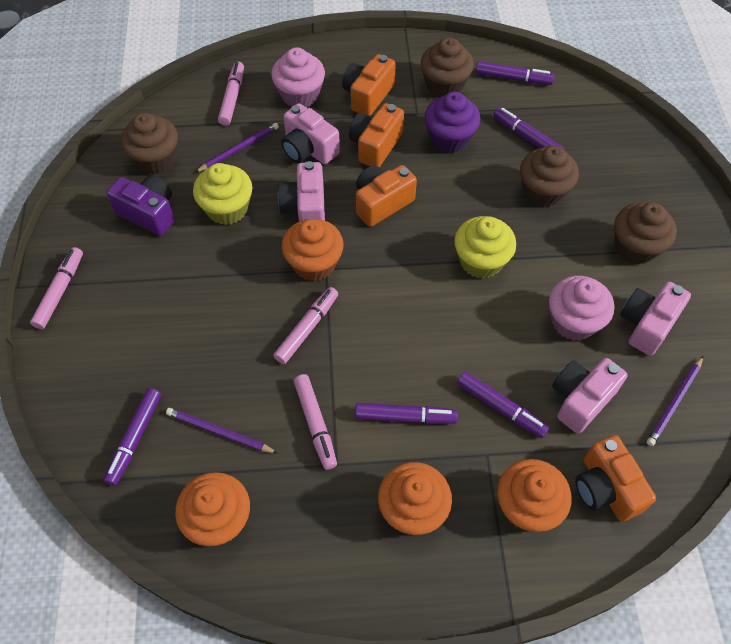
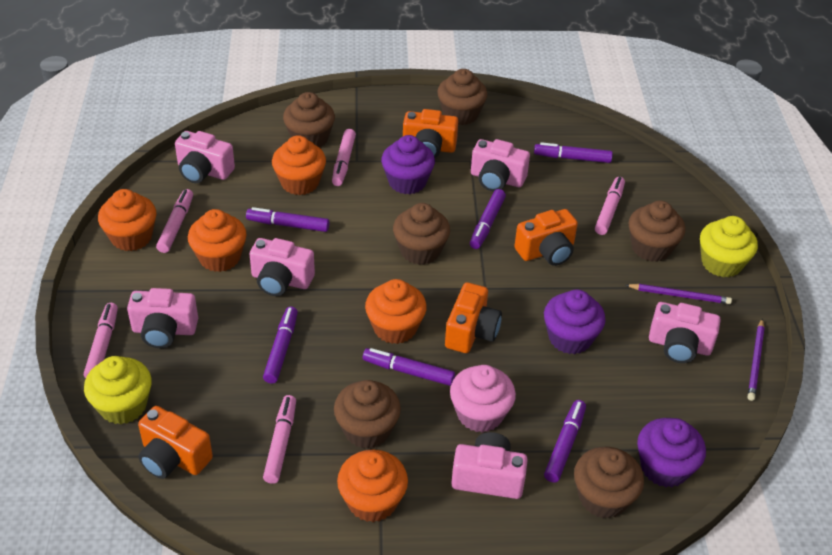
brown cupcake: 4 -> 6
orange cupcake: 4 -> 5
pink camera: 4 -> 6
pink cupcake: 2 -> 1
pink marker: 4 -> 5
purple camera: 1 -> 0
purple cupcake: 1 -> 3
purple marker: 5 -> 6
purple pencil: 3 -> 2

